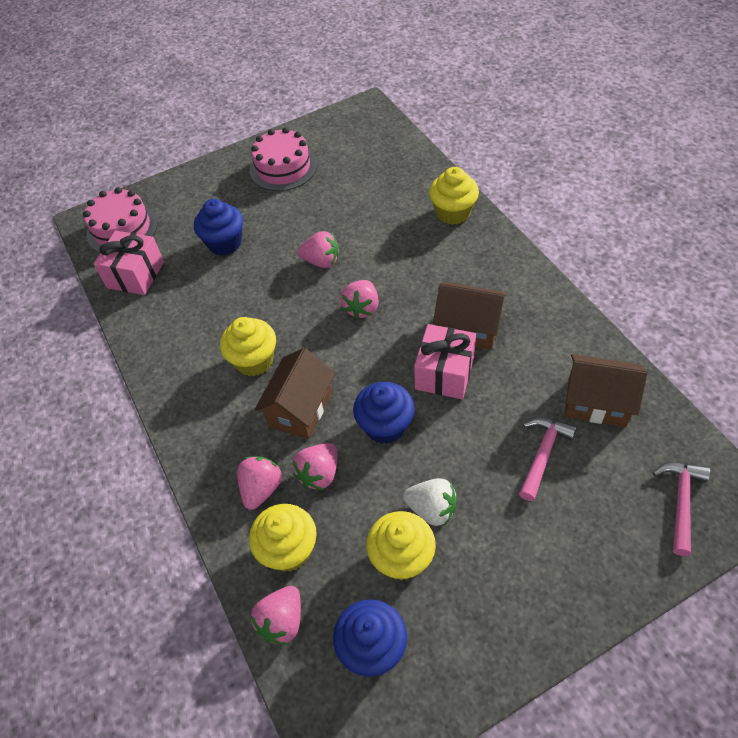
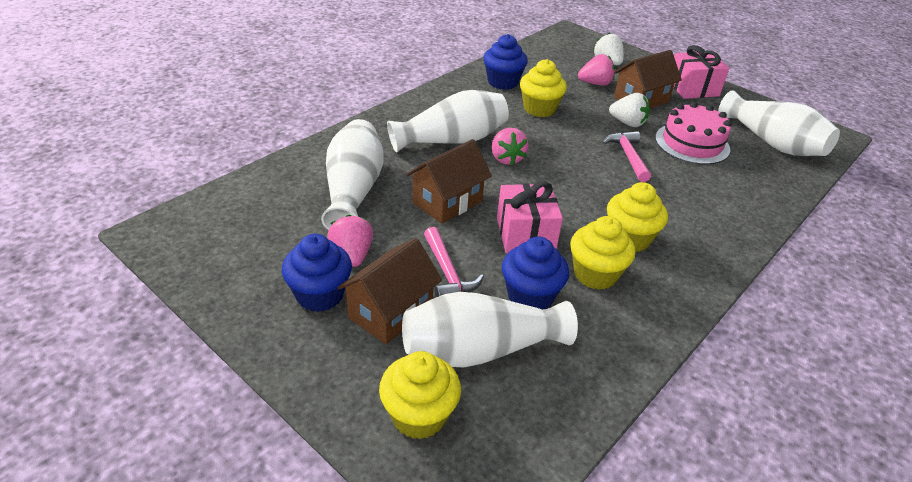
pink cake: 2 -> 1
pink strawberry: 5 -> 3
white strawberry: 1 -> 2
white vase: 0 -> 4

